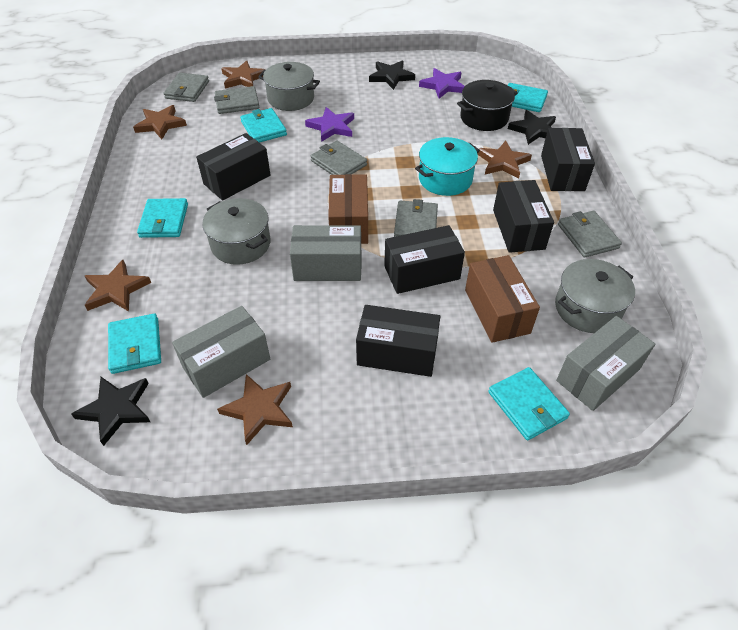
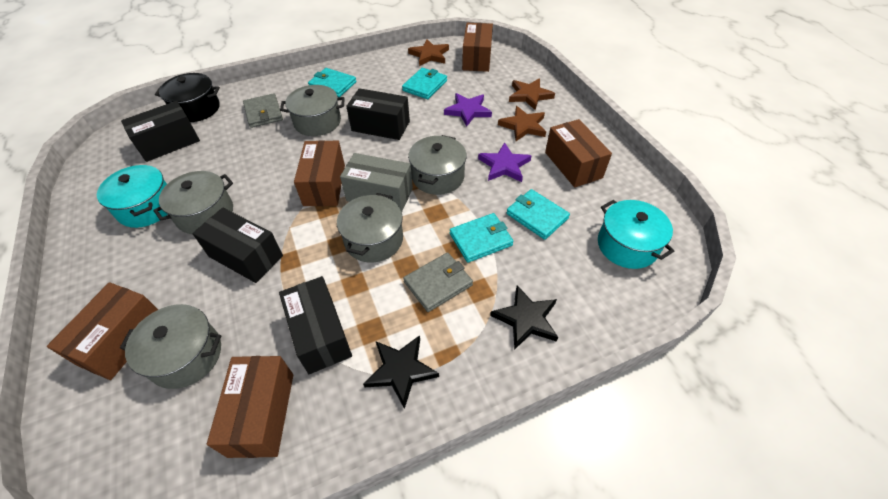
black box: 5 -> 4
black star: 3 -> 2
brown box: 2 -> 5
brown star: 5 -> 3
grey box: 3 -> 1
grey pot: 3 -> 5
grey wallet: 5 -> 2
turquoise pot: 1 -> 2
turquoise wallet: 5 -> 4

